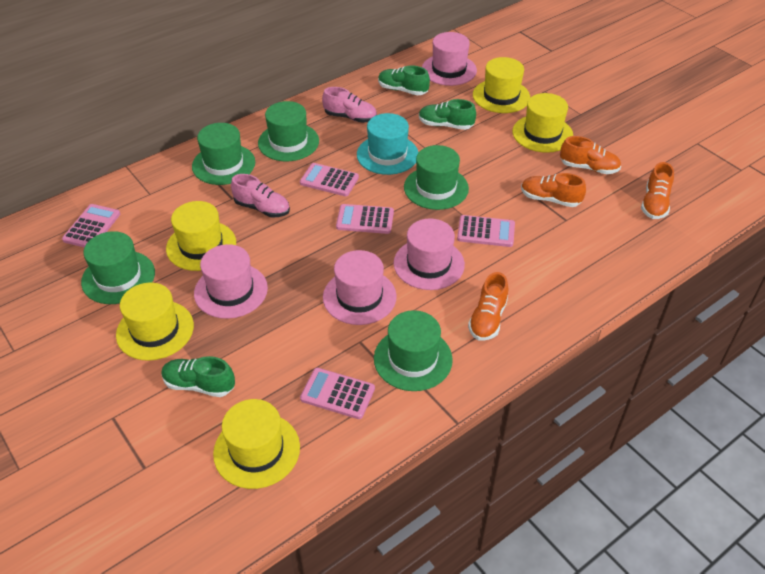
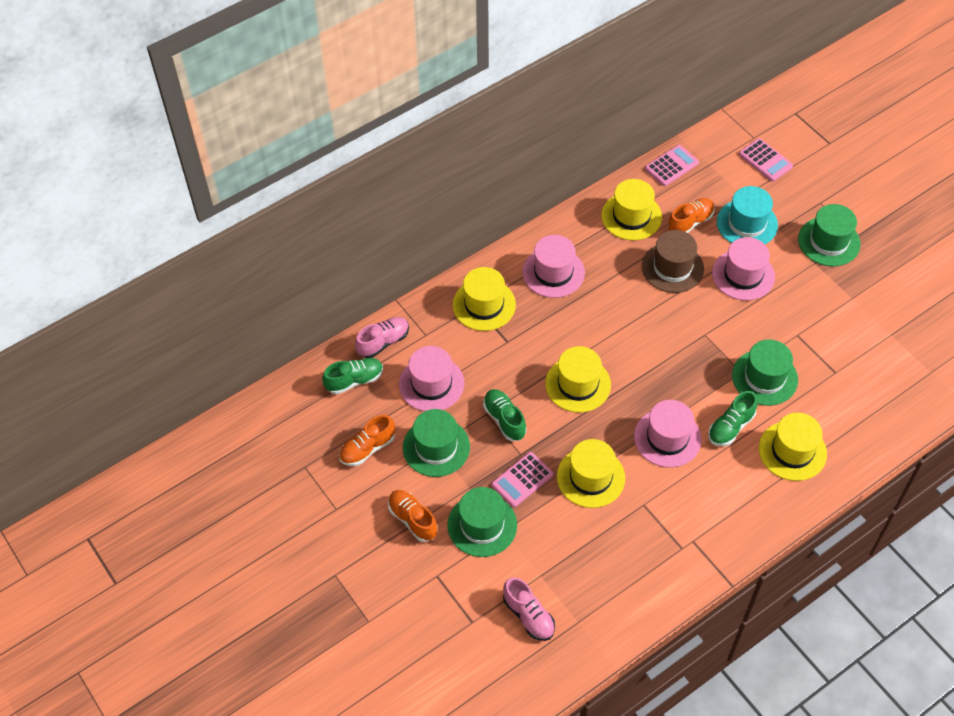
brown hat: 0 -> 1
green hat: 5 -> 4
orange shoe: 4 -> 3
pink calculator: 5 -> 3

